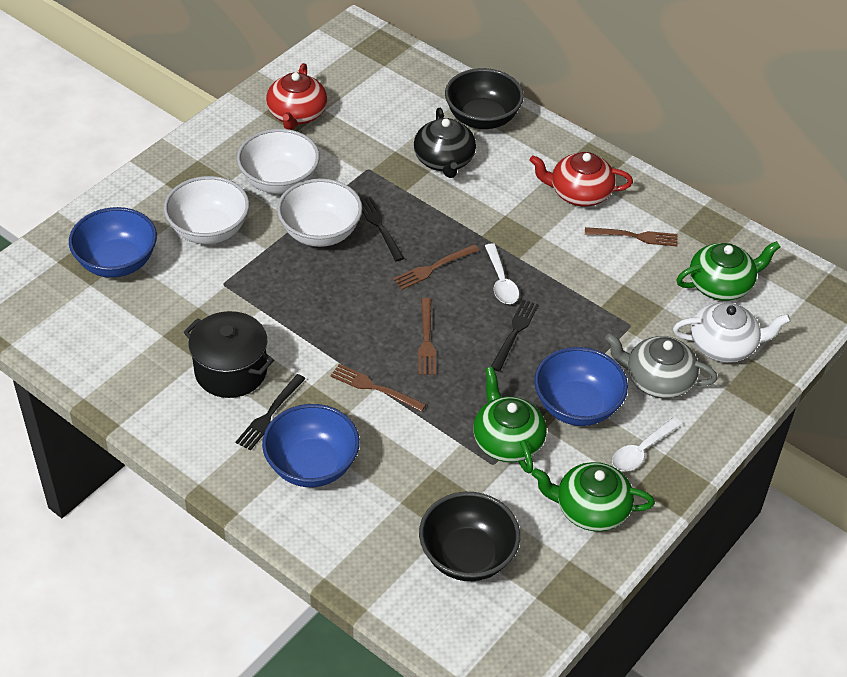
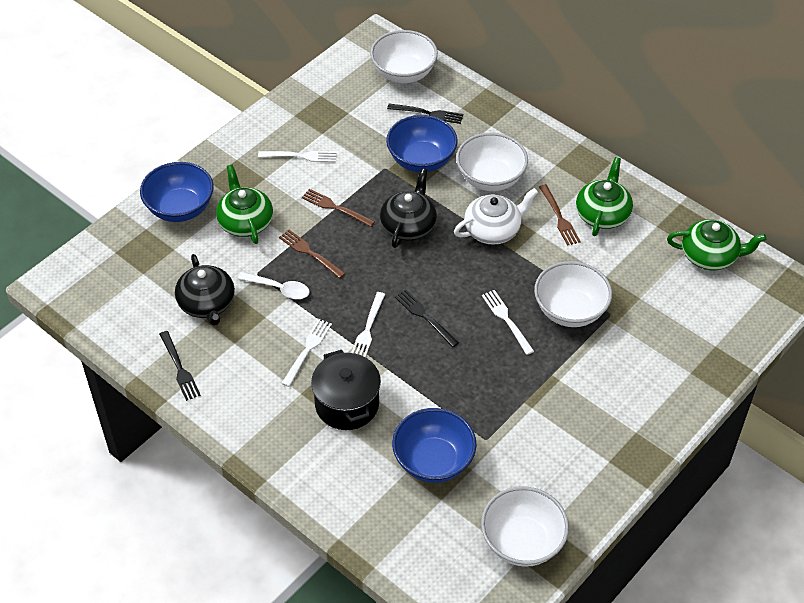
black bowl: 2 -> 0
black teapot: 1 -> 2
brown fork: 4 -> 3
grey teapot: 1 -> 0
red teapot: 2 -> 0
white bowl: 3 -> 4
white fork: 0 -> 4
white spoon: 2 -> 1

